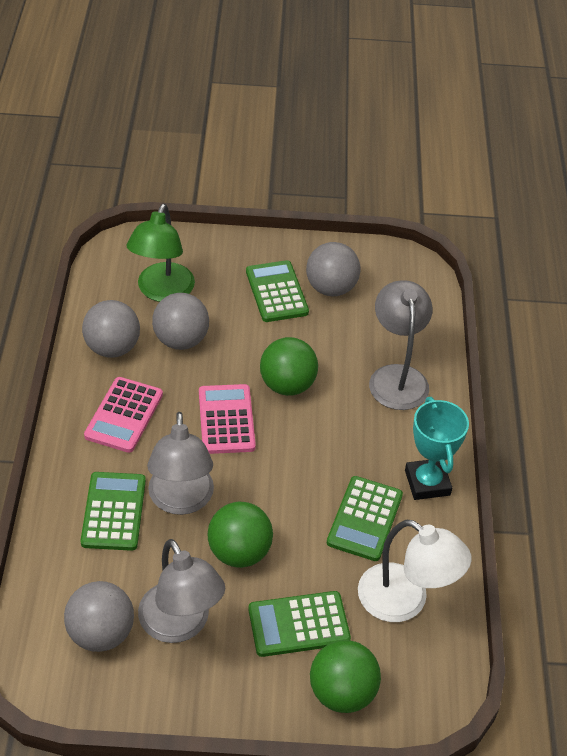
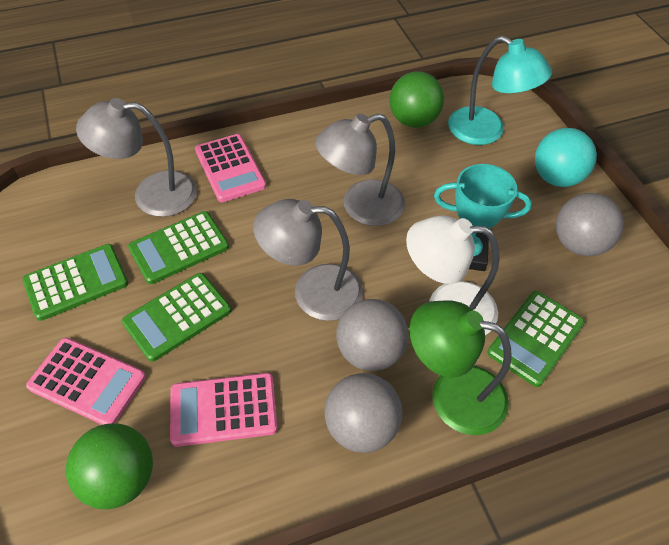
green ball: 3 -> 2
grey ball: 4 -> 3
pink calculator: 2 -> 3
turquoise ball: 0 -> 1
turquoise lamp: 0 -> 1

